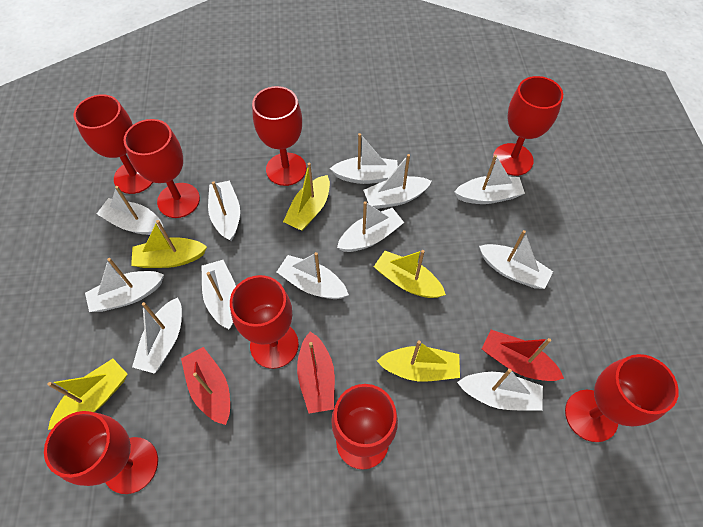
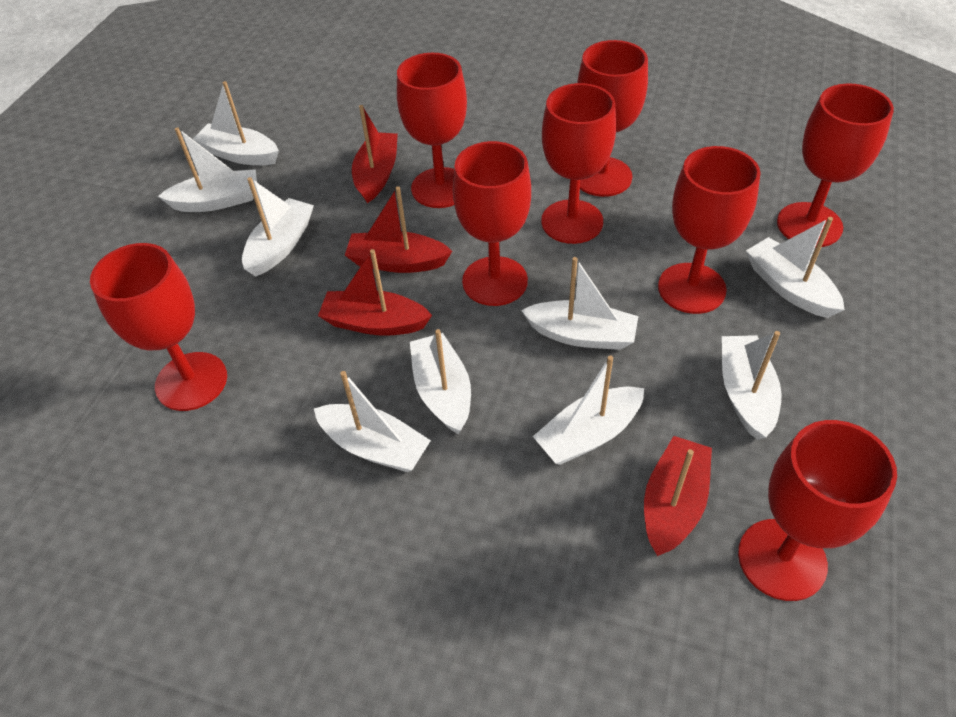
red boat: 3 -> 4
white boat: 12 -> 9
yellow boat: 5 -> 0

